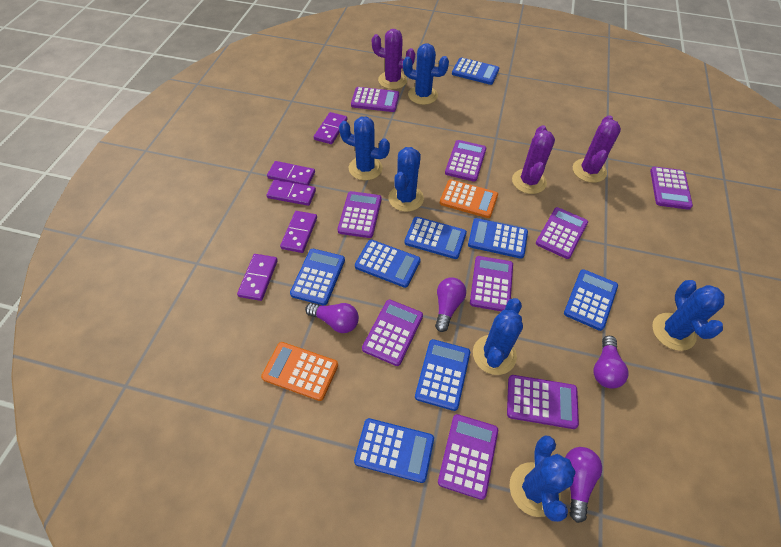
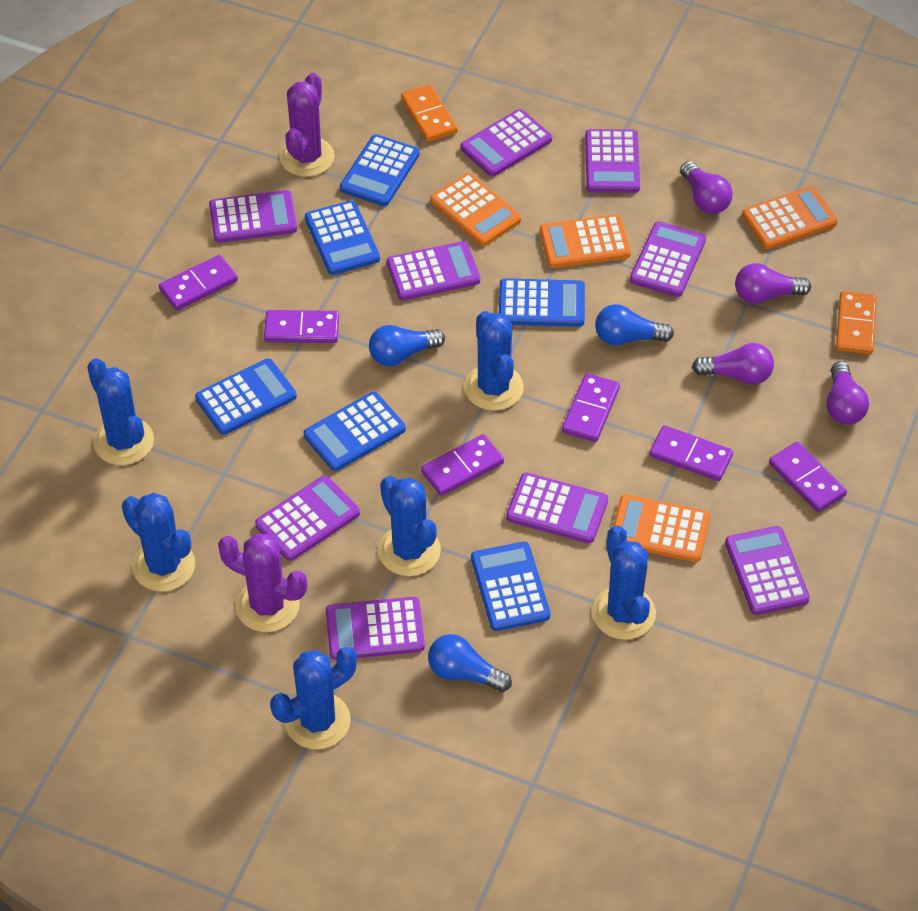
blue calculator: 8 -> 6
blue light bulb: 0 -> 3
orange calculator: 2 -> 4
orange domino: 0 -> 2
purple cactus: 3 -> 2
purple domino: 5 -> 6

